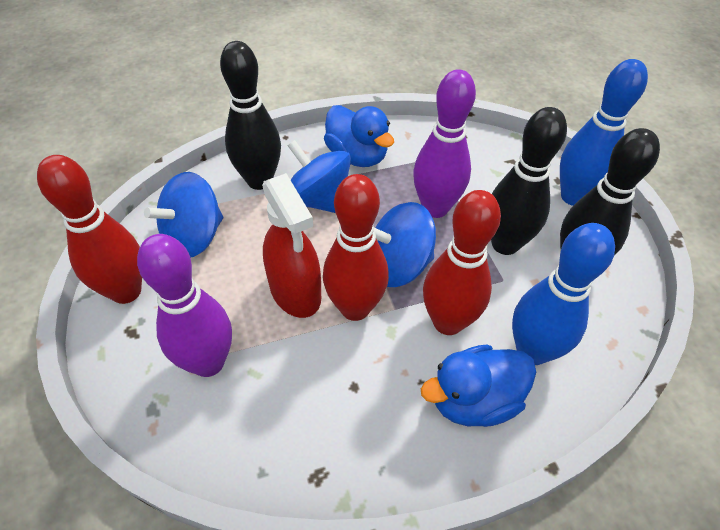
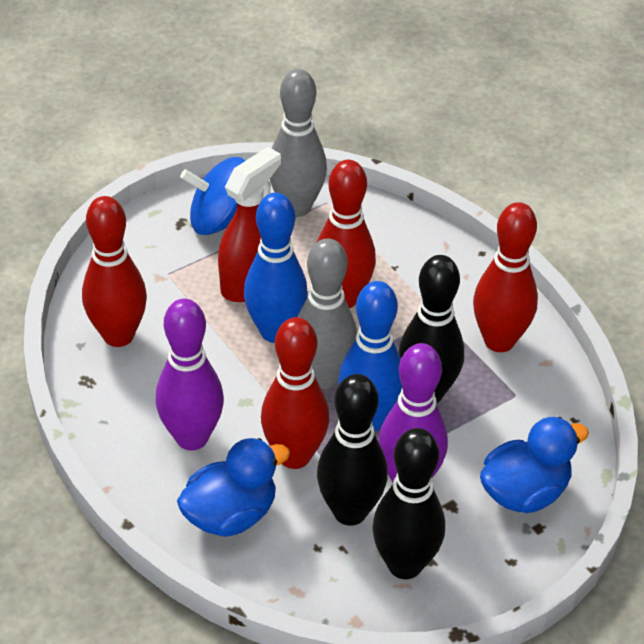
blue spinning top: 3 -> 1
grey bowling pin: 0 -> 2
red bowling pin: 3 -> 4

